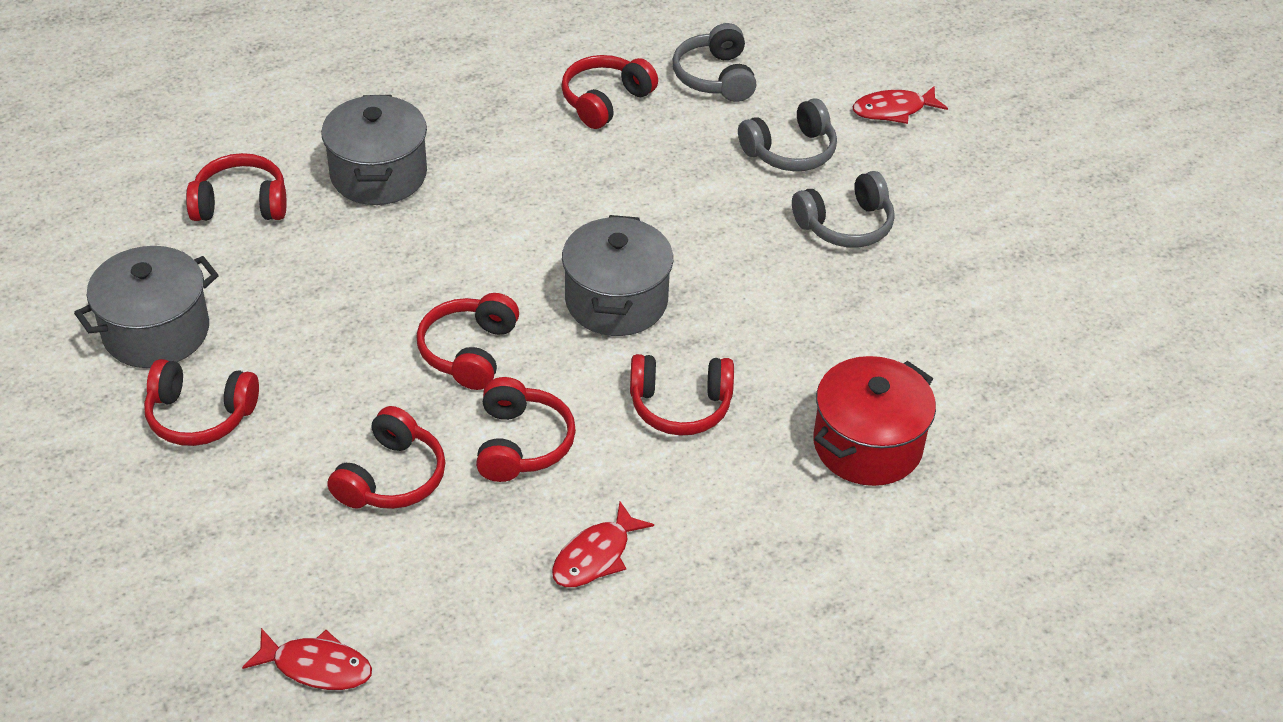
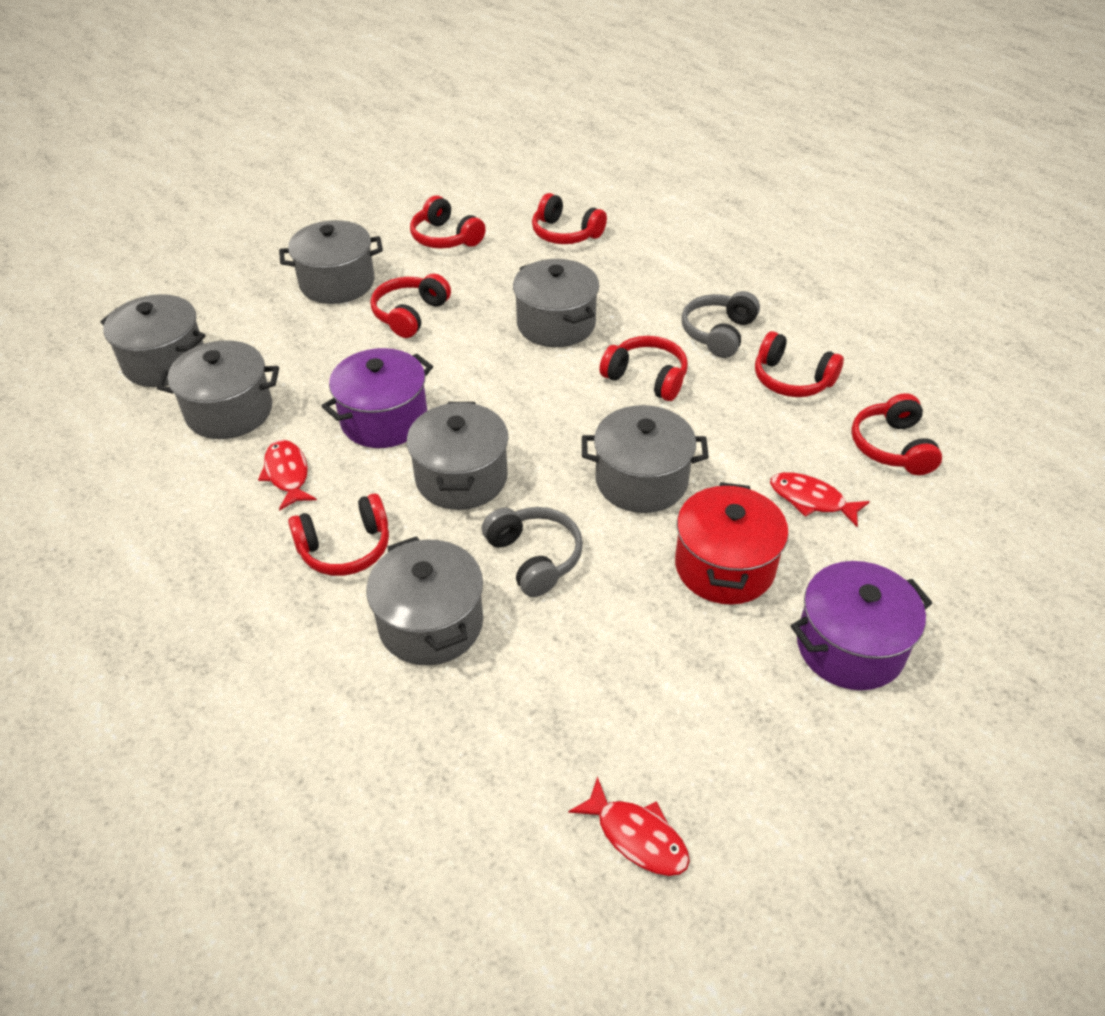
grey headphones: 3 -> 2
grey pot: 3 -> 7
purple pot: 0 -> 2

